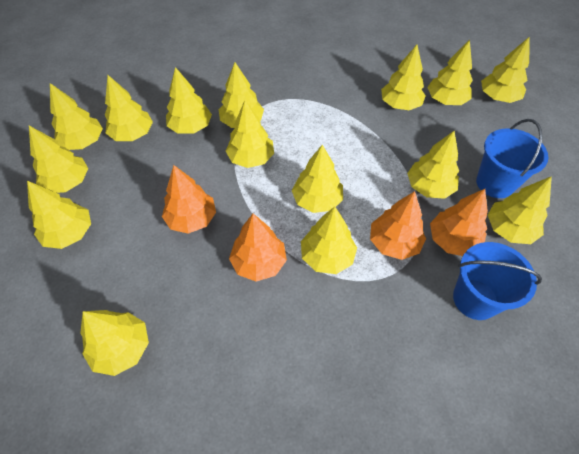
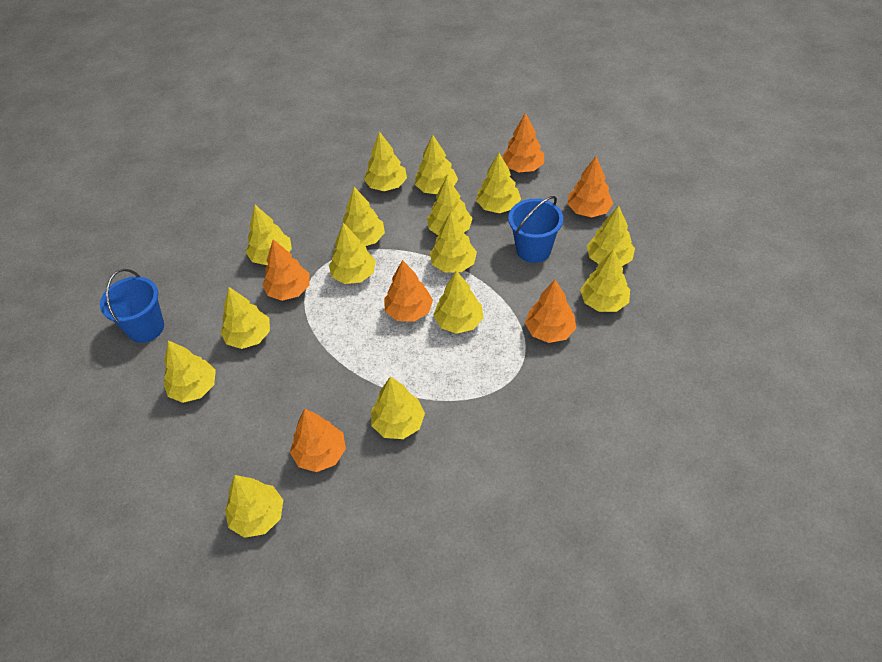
orange tree: 4 -> 6

